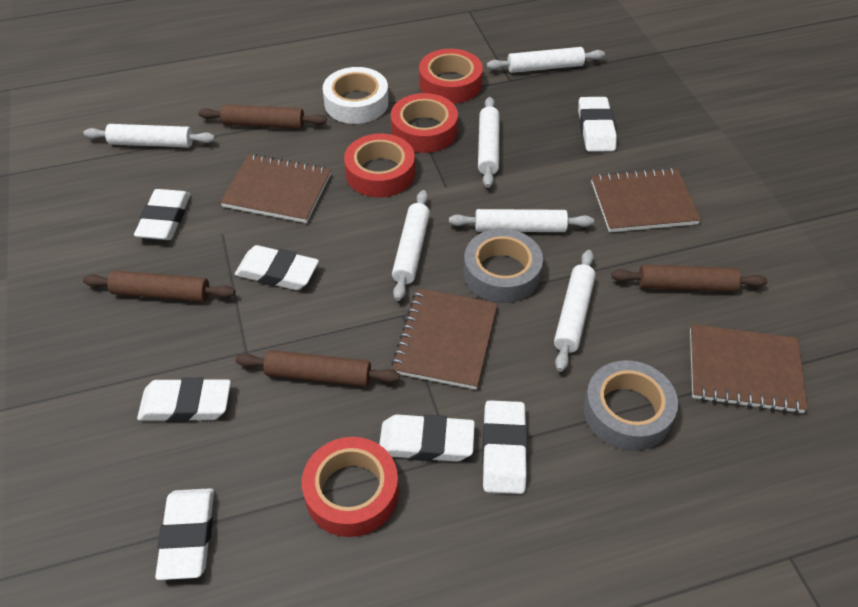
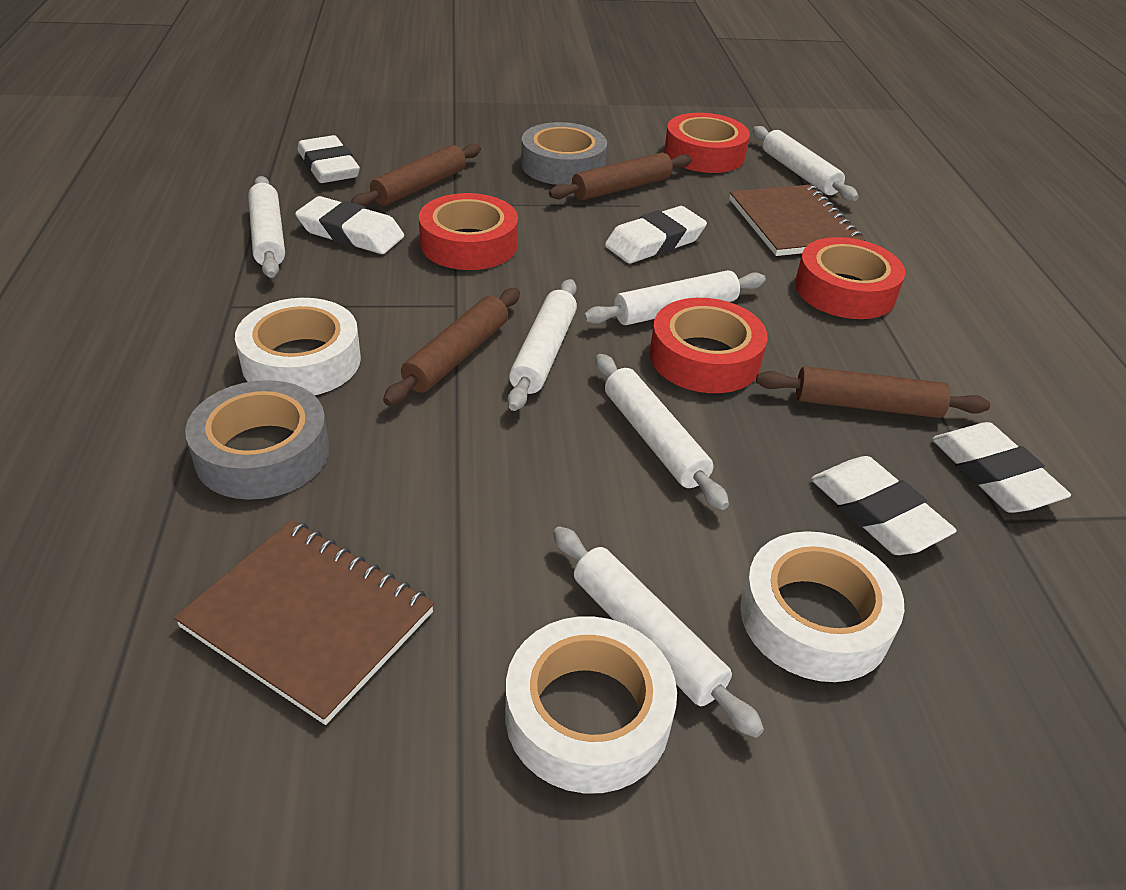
brown notebook: 4 -> 2
white eraser: 7 -> 5
white tape: 1 -> 3

